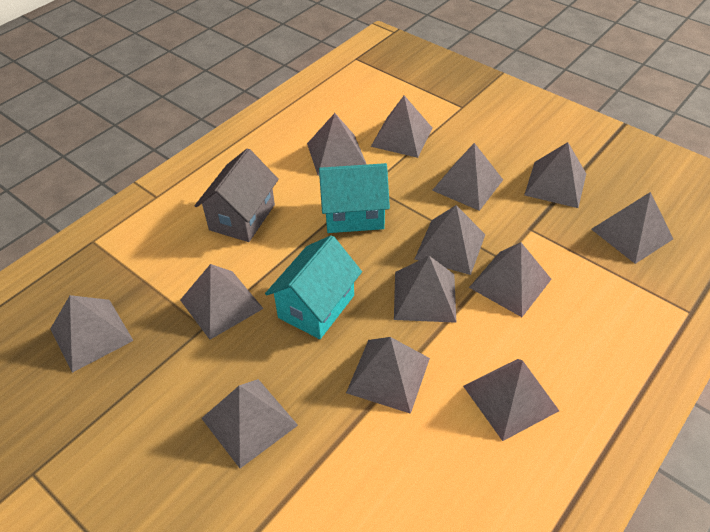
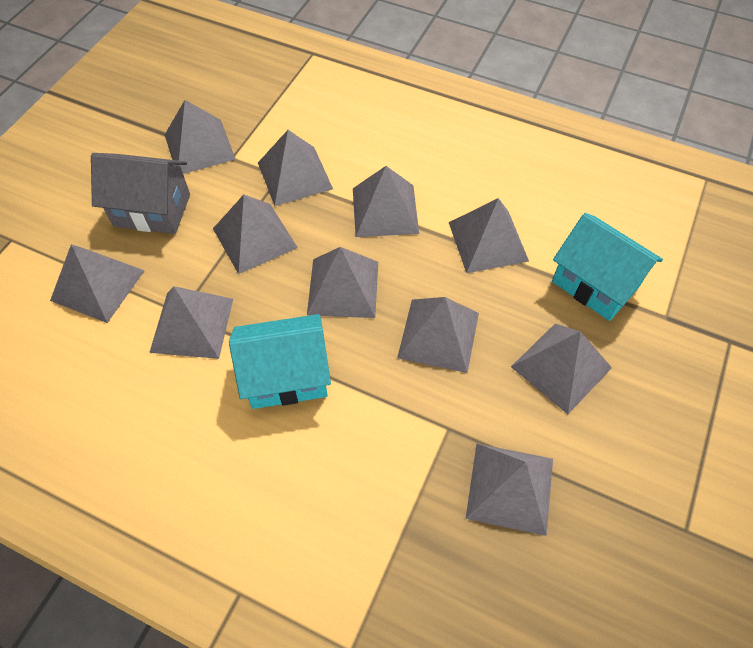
grey pyramid: 13 -> 11

